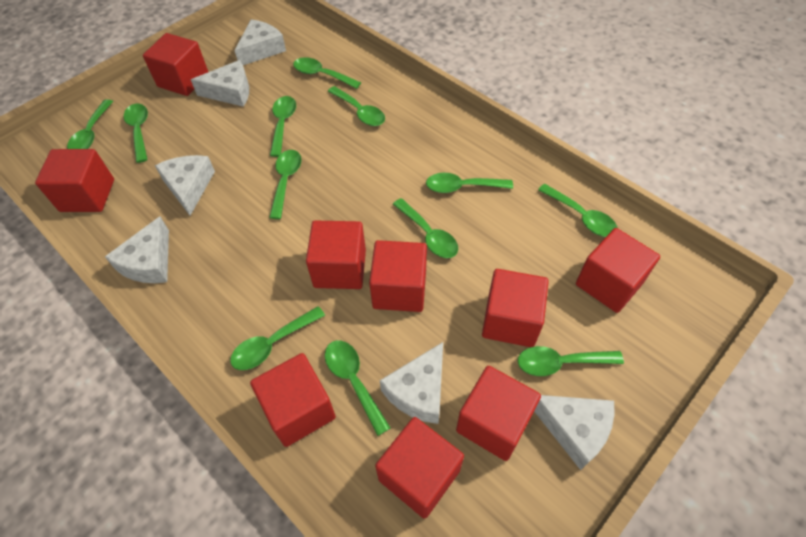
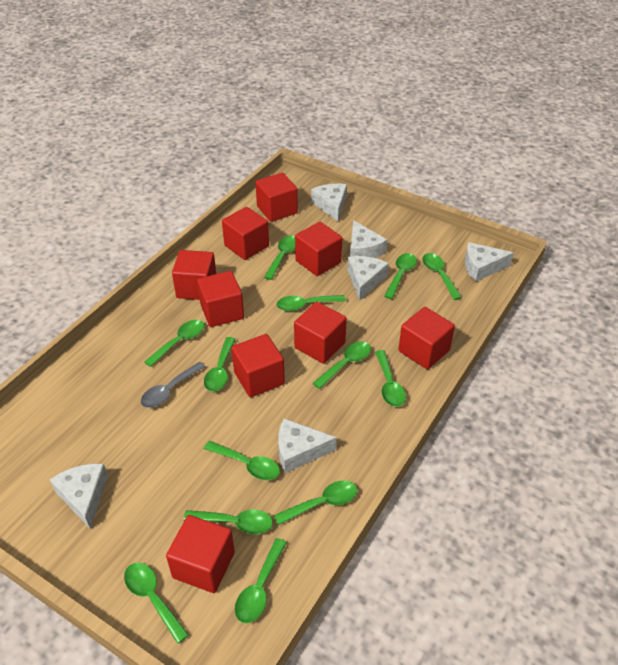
green spoon: 12 -> 13
grey spoon: 0 -> 1

